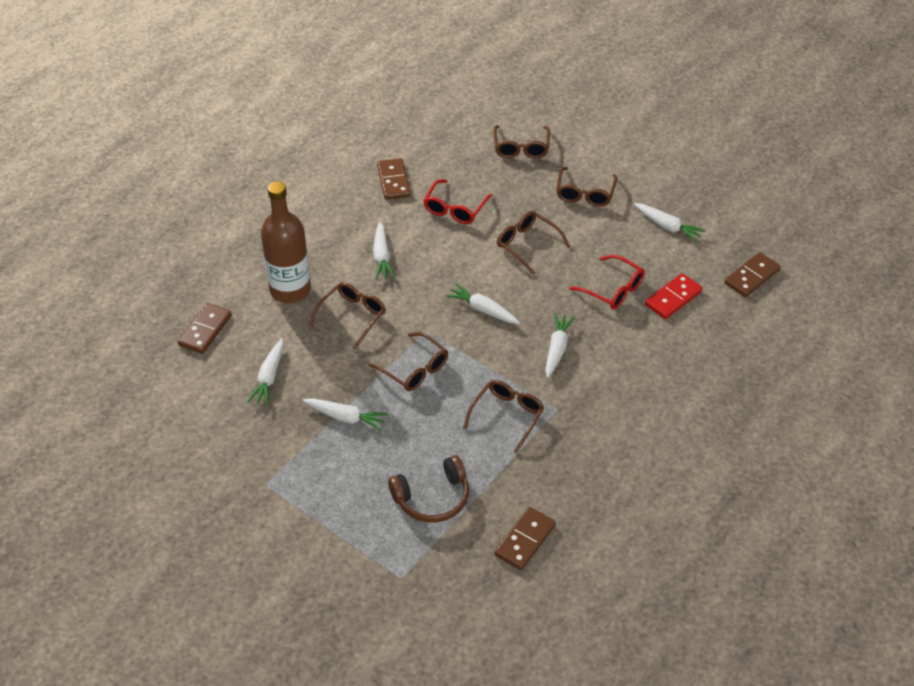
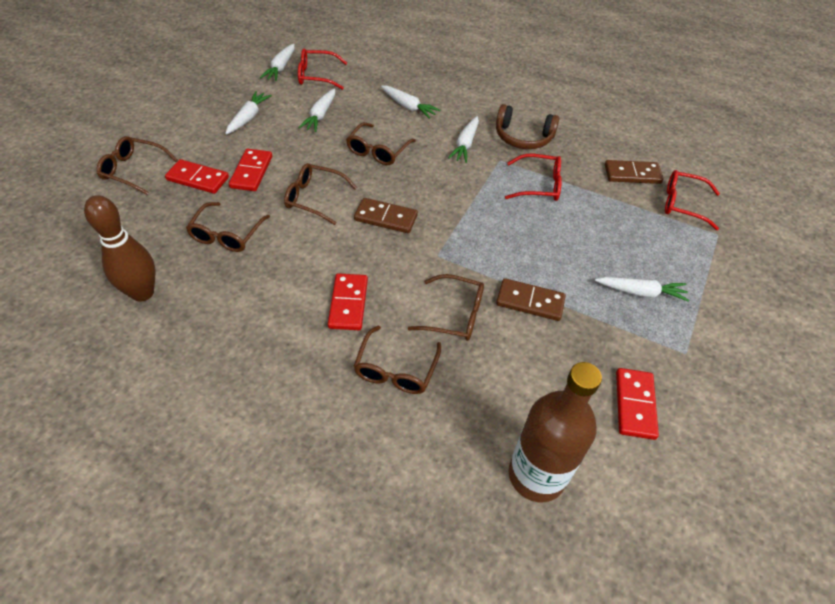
brown bowling pin: 0 -> 1
brown domino: 4 -> 3
red domino: 1 -> 4
red glasses: 2 -> 3

